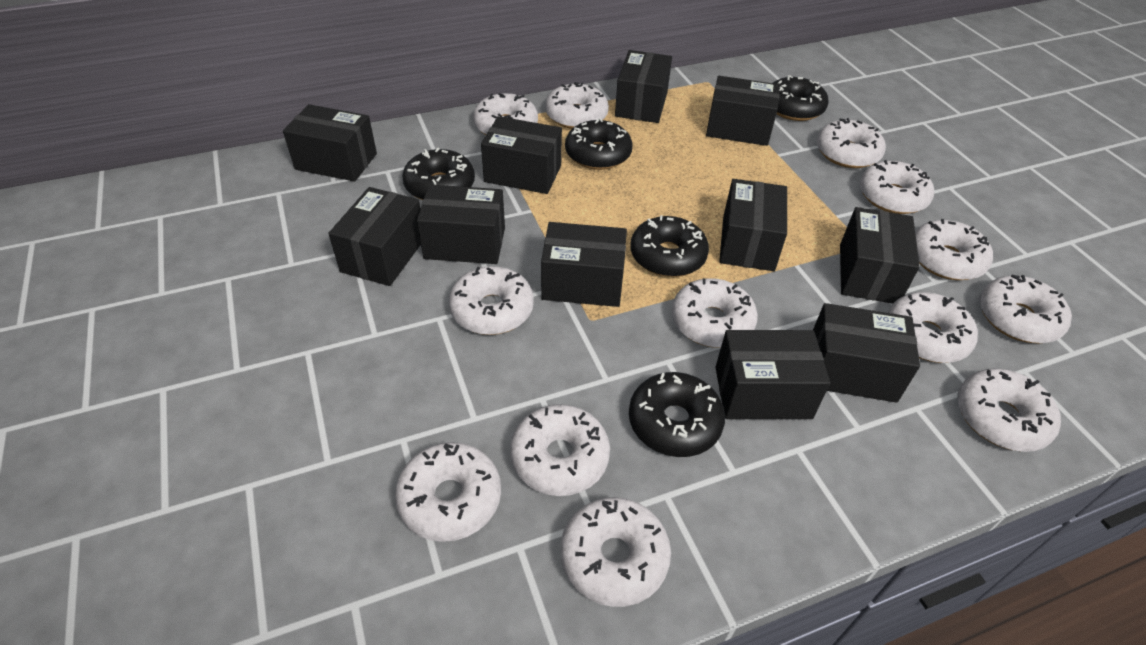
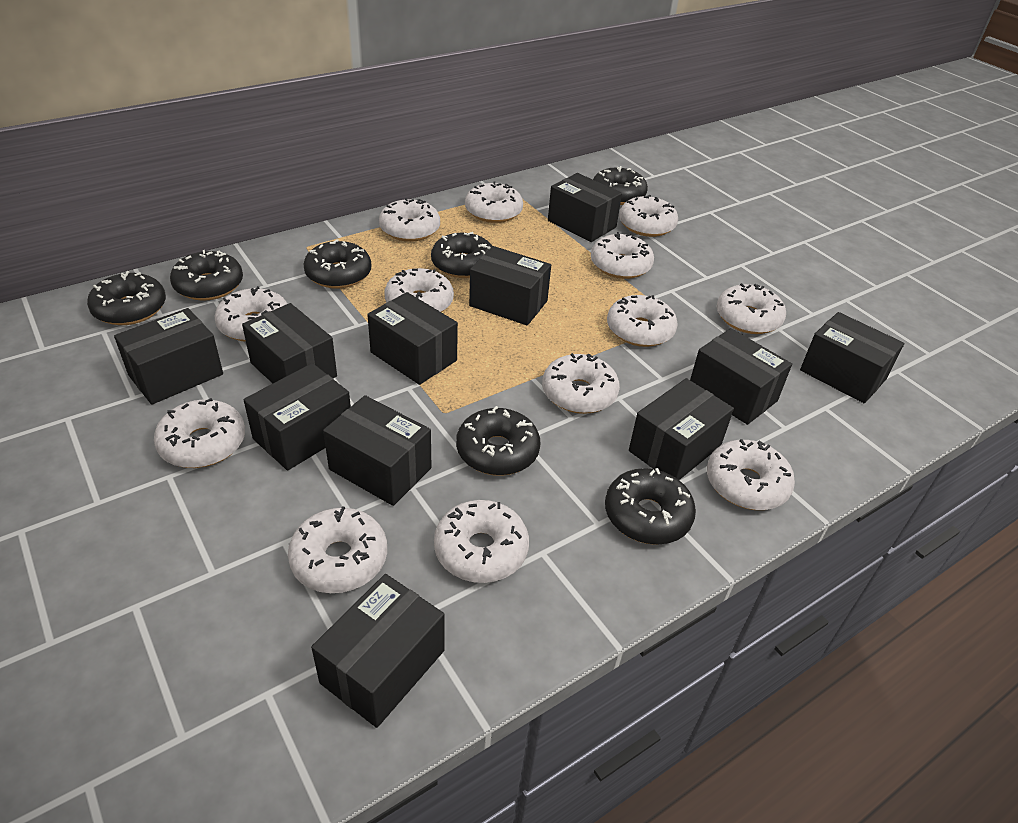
black donut: 5 -> 7

